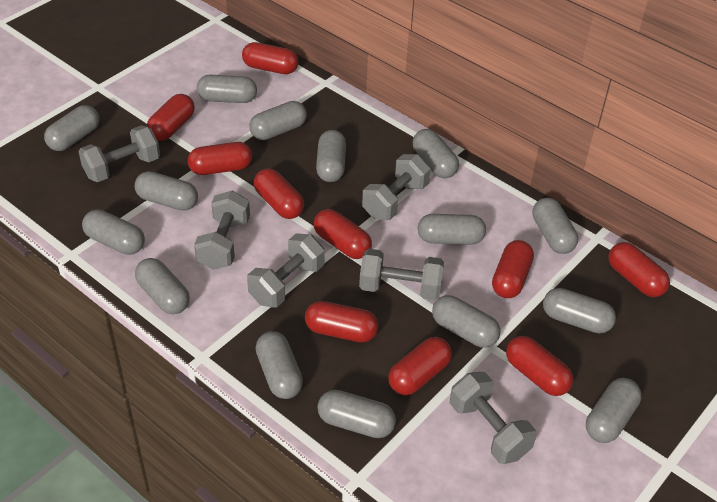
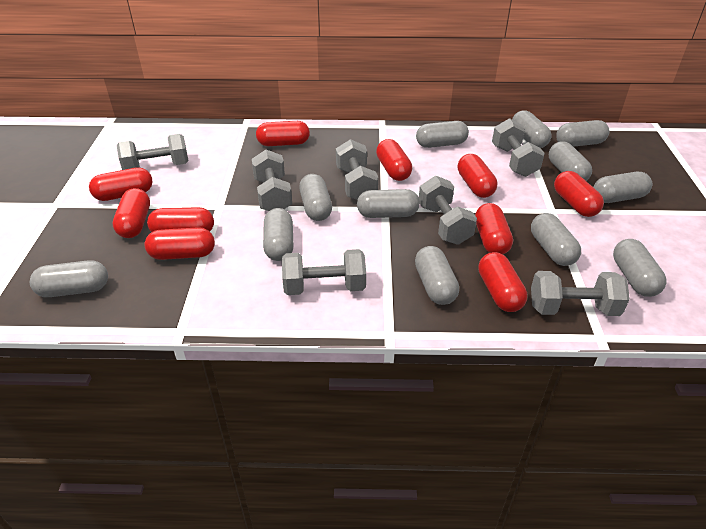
grey capsule: 15 -> 12
grey dumbbell: 6 -> 7

